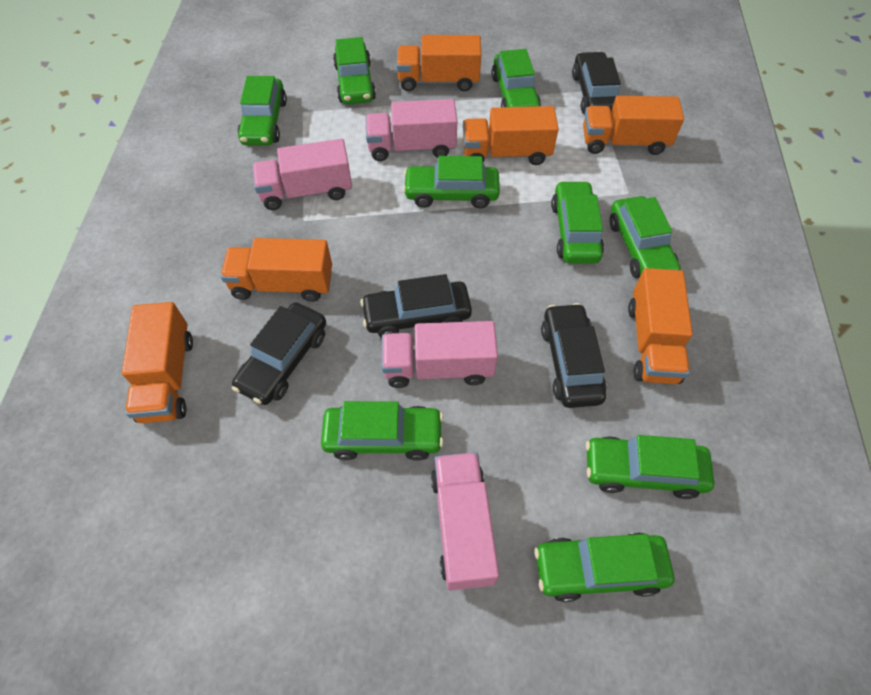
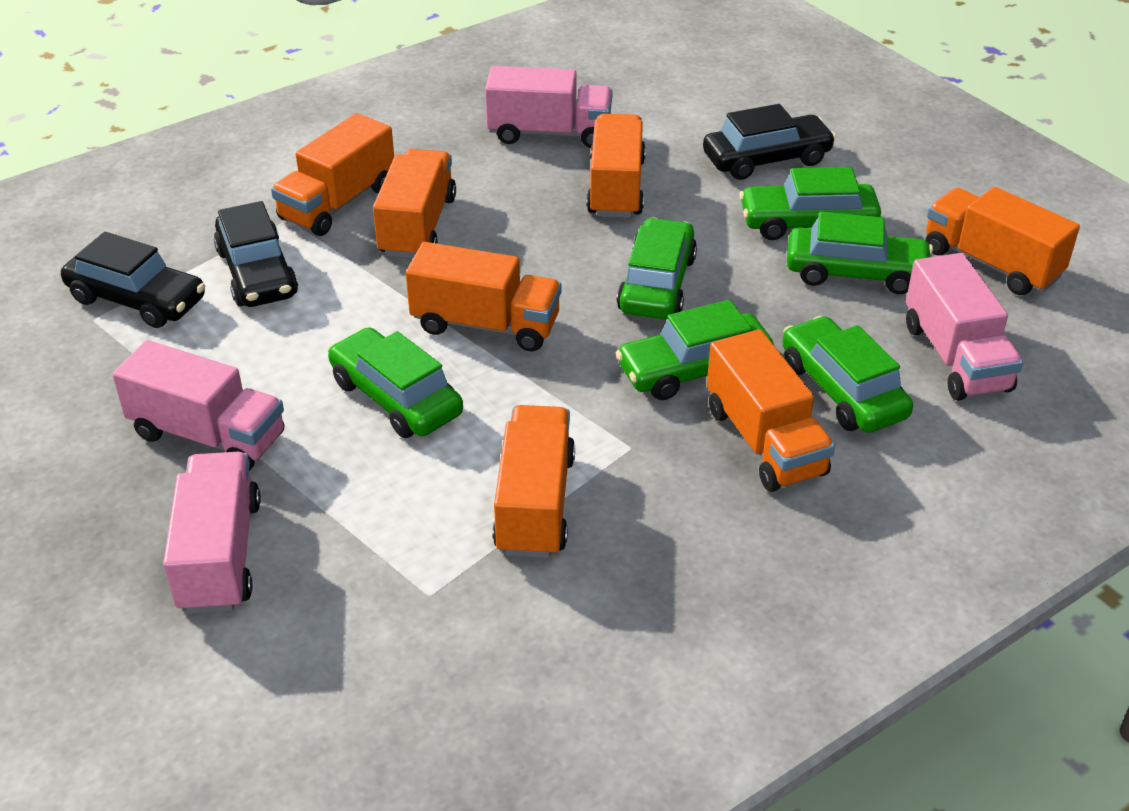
black car: 4 -> 3
green car: 9 -> 6
orange truck: 6 -> 7

